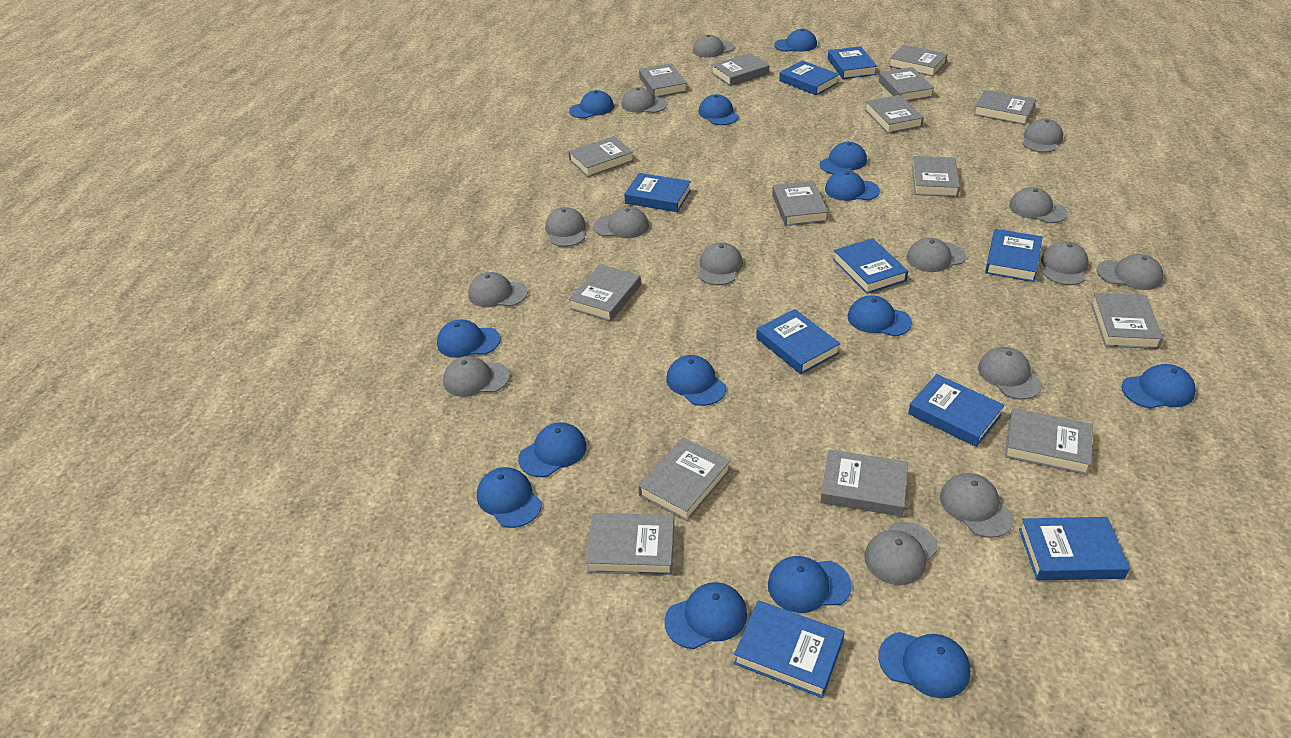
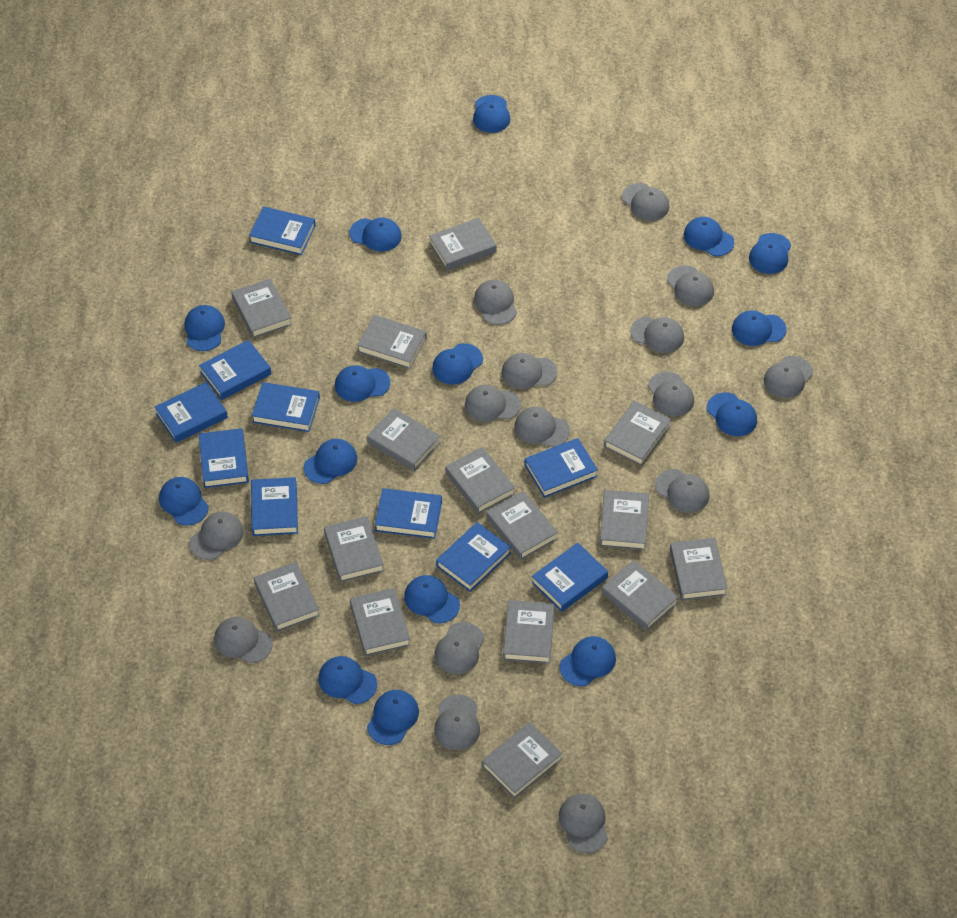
blue book: 9 -> 10
blue cap: 14 -> 15

